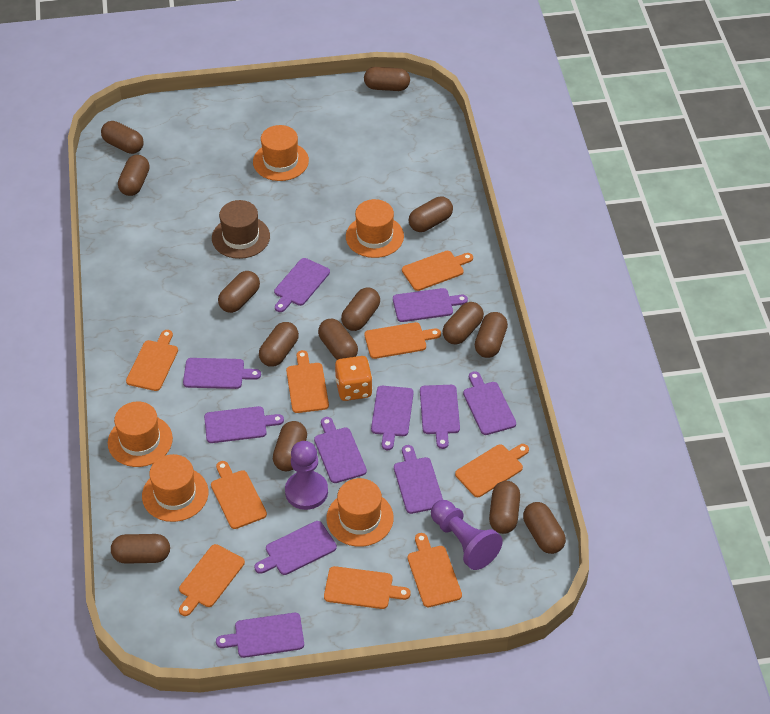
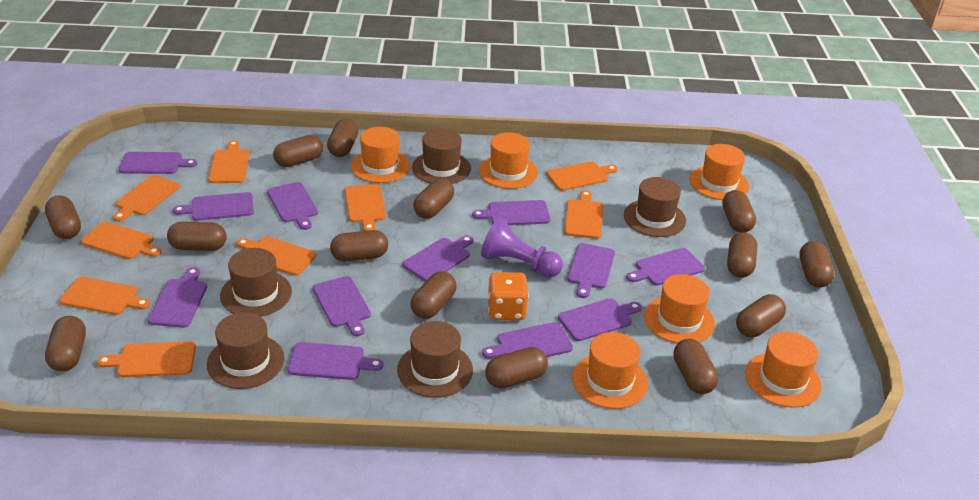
brown hat: 1 -> 5
orange hat: 5 -> 6
purple cutting board: 11 -> 12
purple pawn: 2 -> 1

